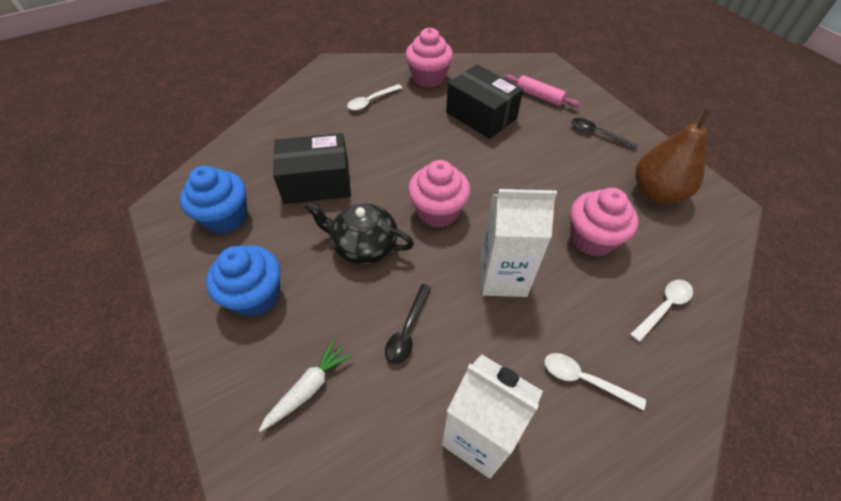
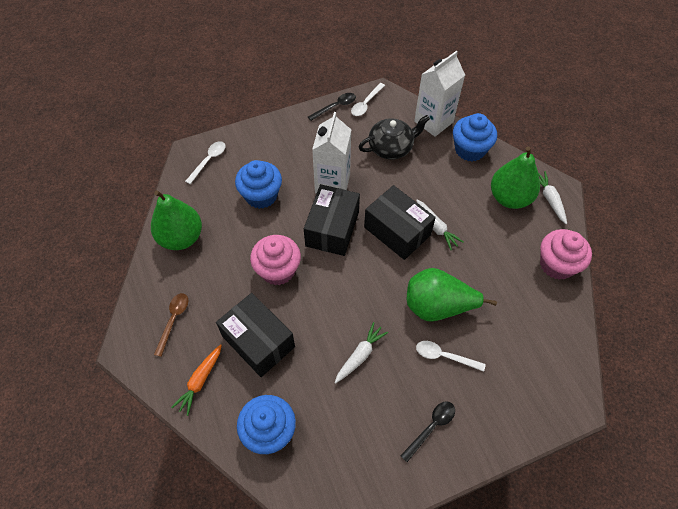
black box: 2 -> 3
blue cupcake: 2 -> 3
brown pear: 1 -> 0
brown spoon: 0 -> 1
green pear: 0 -> 3
orange carrot: 0 -> 1
pink cupcake: 3 -> 2
pink rolling pin: 1 -> 0
white carrot: 1 -> 3

